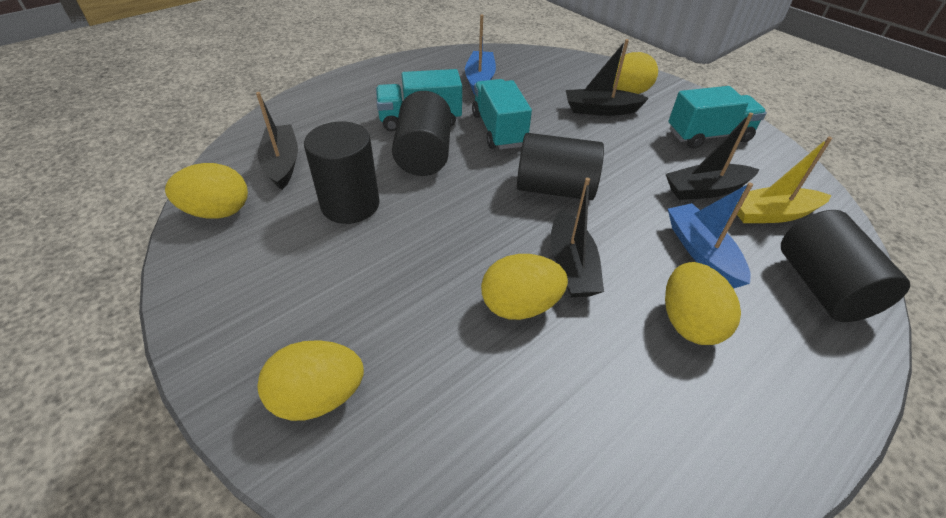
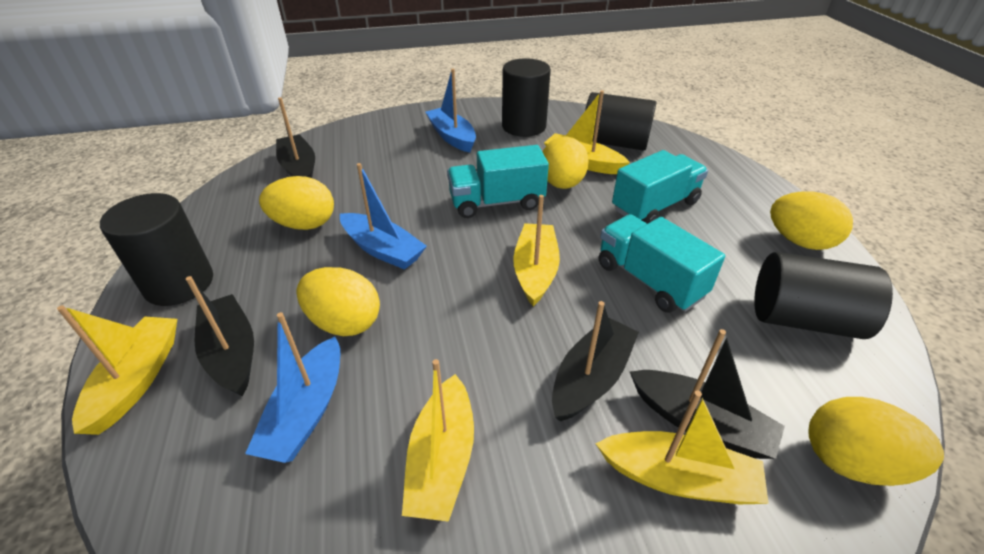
blue boat: 2 -> 3
yellow boat: 1 -> 5

